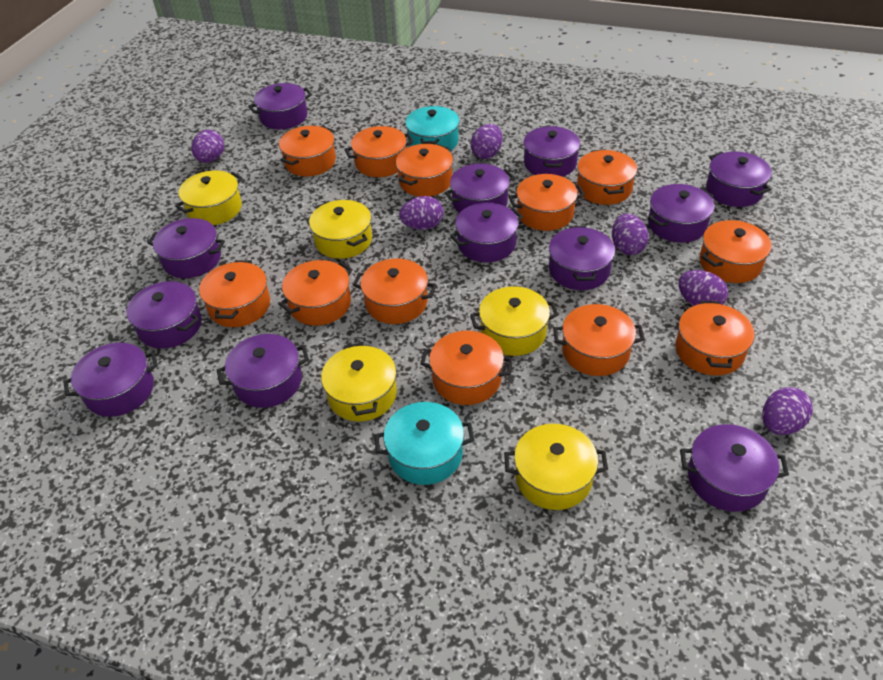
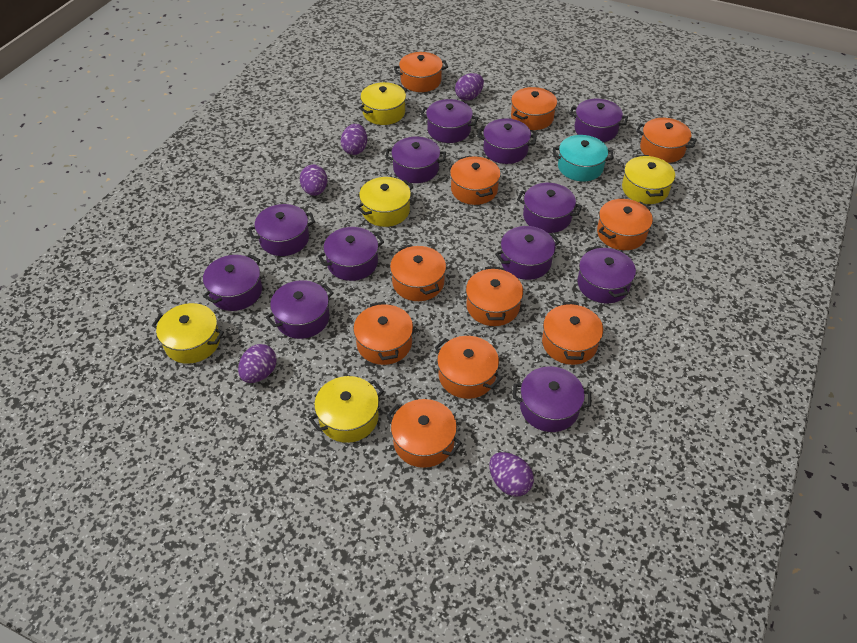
orange pot: 12 -> 11
purple egg: 6 -> 5
turquoise pot: 2 -> 1

